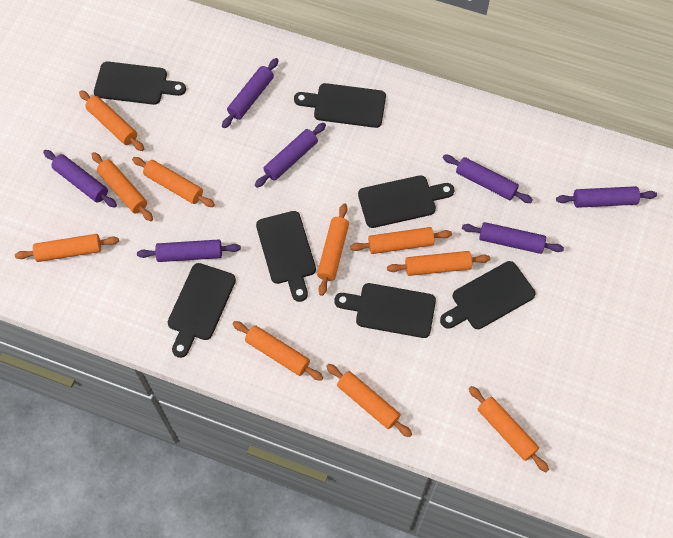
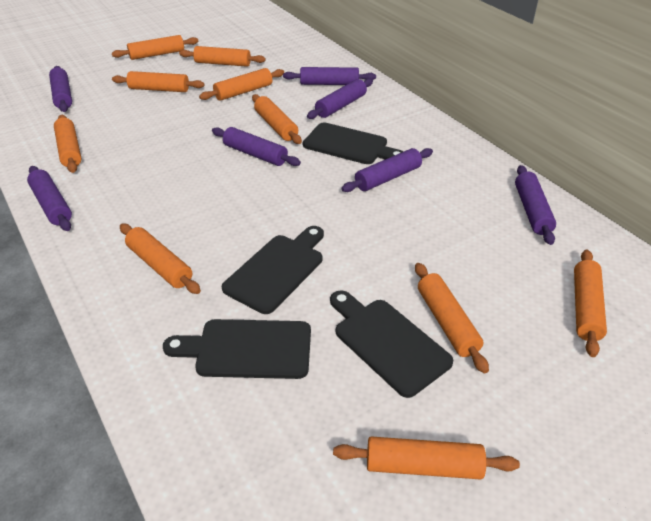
black cutting board: 7 -> 4

